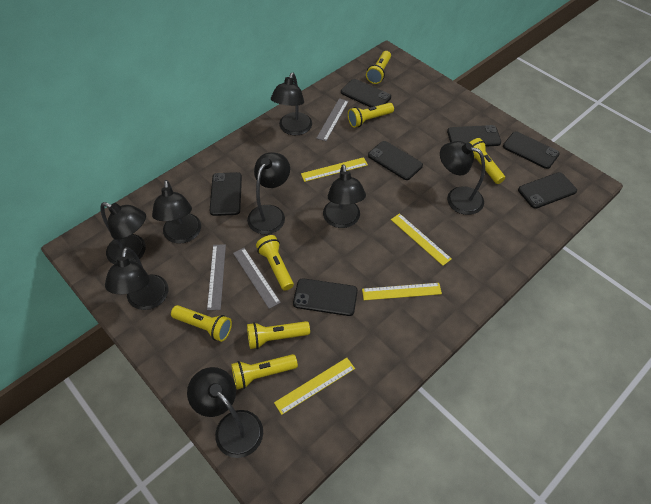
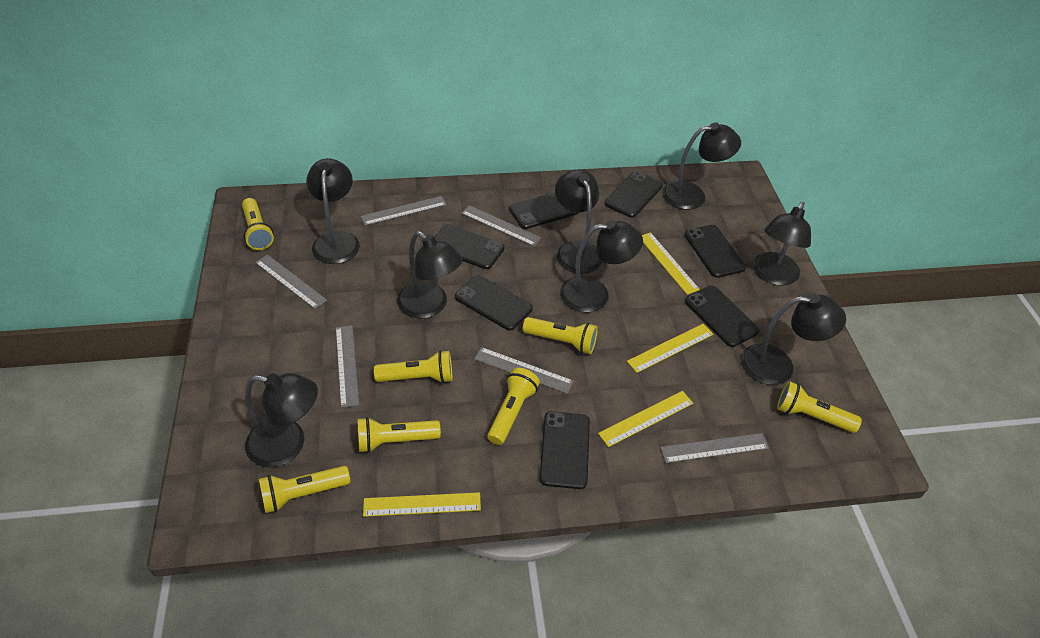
grey ruler: 3 -> 6

